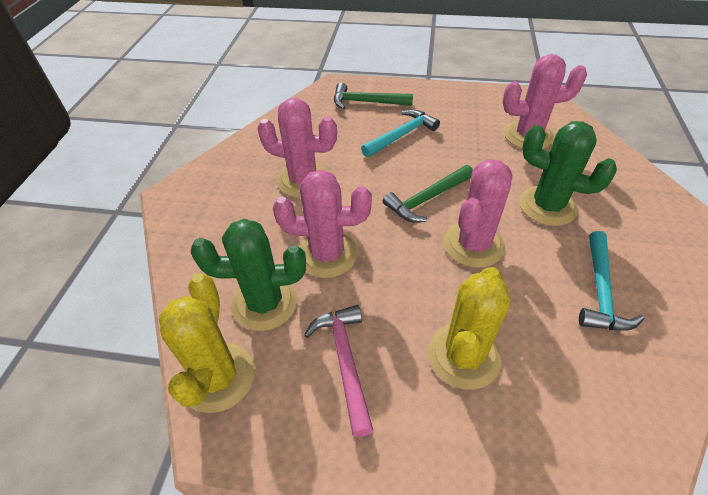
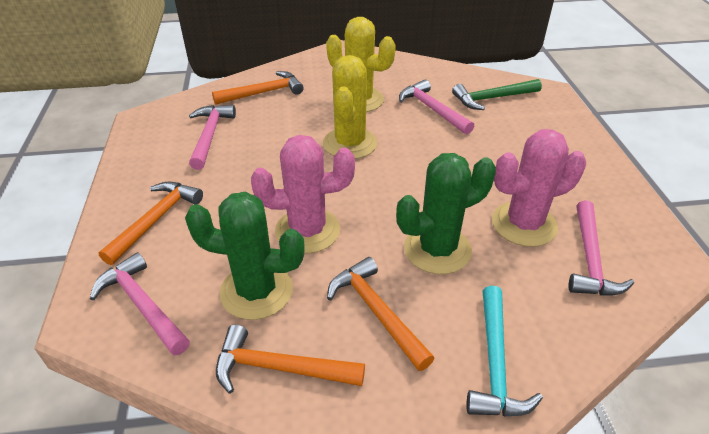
green hammer: 2 -> 1
orange hammer: 0 -> 4
pink cactus: 4 -> 2
pink hammer: 1 -> 4
turquoise hammer: 2 -> 1

